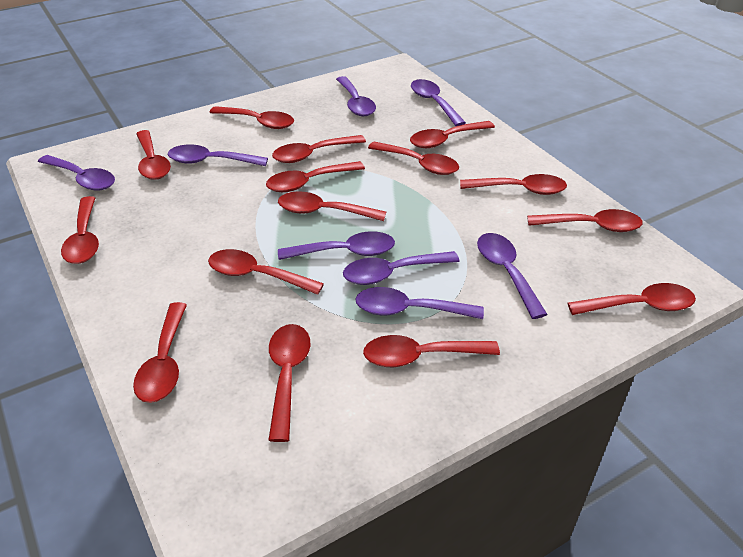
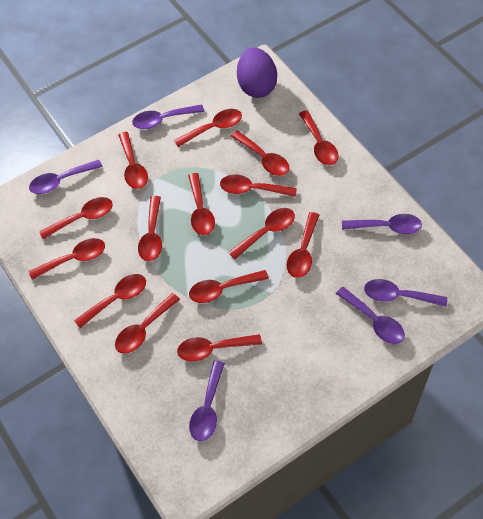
purple egg: 0 -> 1
purple spoon: 8 -> 6

